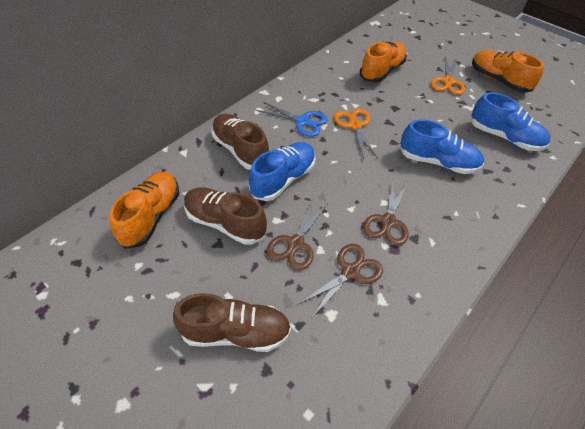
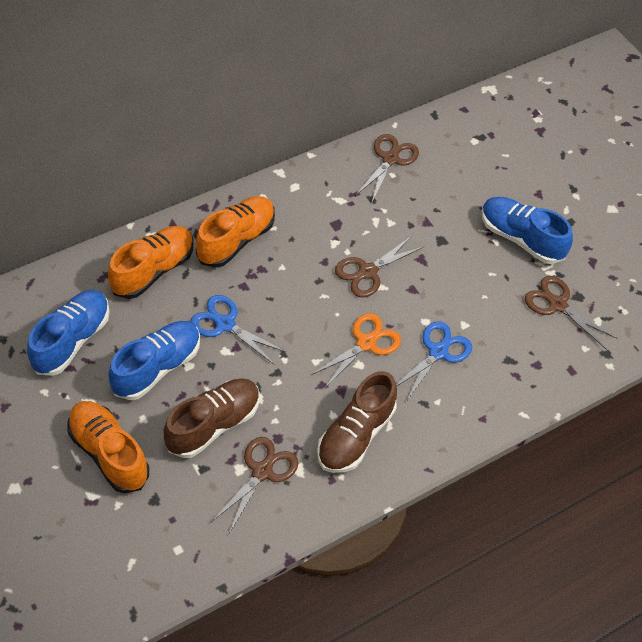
blue scissors: 1 -> 2
brown scissors: 3 -> 4
brown shoe: 3 -> 2
orange scissors: 2 -> 1

